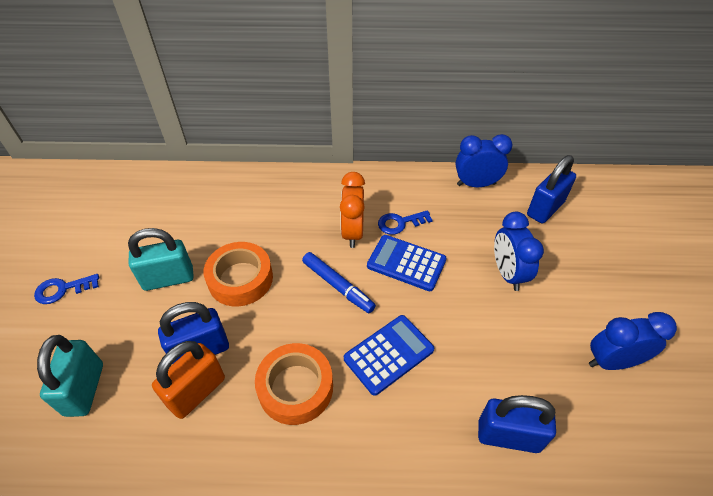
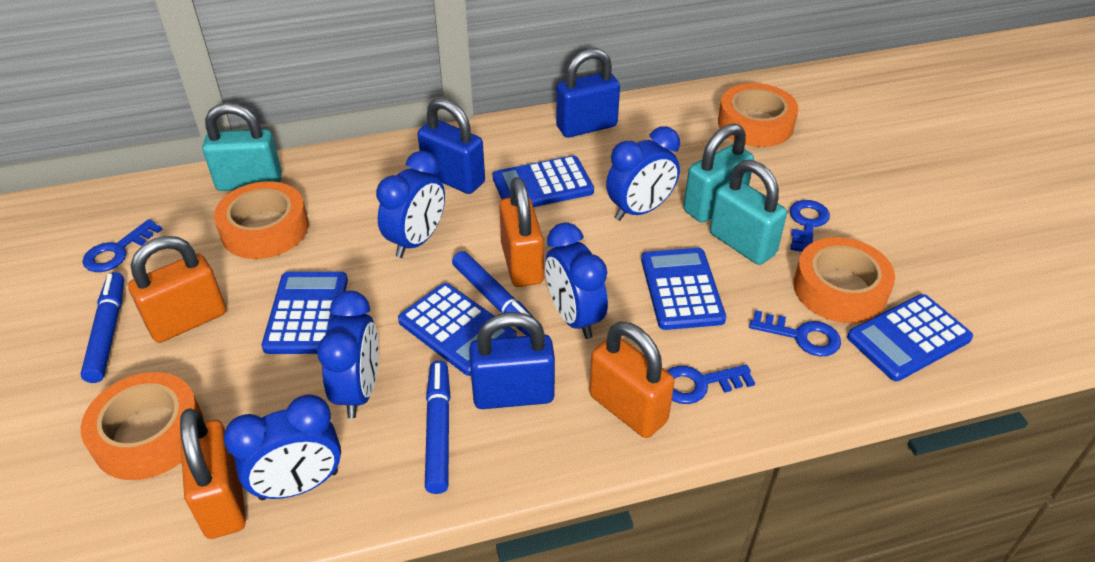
blue calculator: 2 -> 5
blue clock: 3 -> 5
blue key: 2 -> 4
blue marker: 1 -> 3
orange clock: 1 -> 0
orange padlock: 1 -> 4
orange tape: 2 -> 4
turquoise padlock: 2 -> 3

